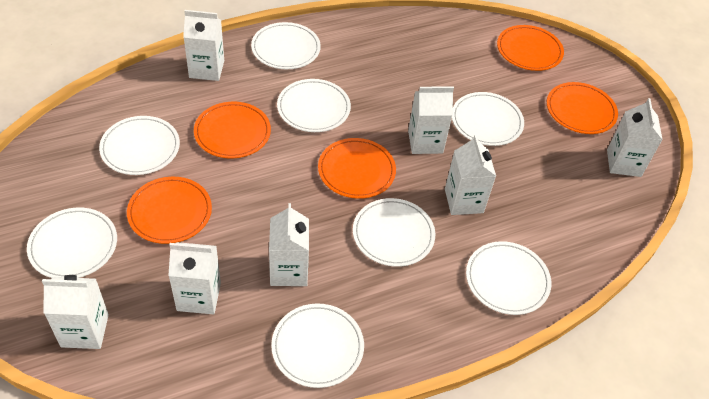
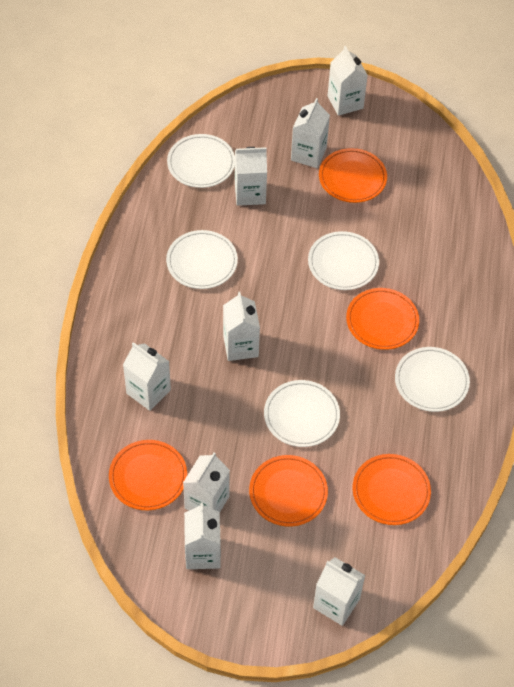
white carton: 7 -> 8
white plate: 8 -> 5

